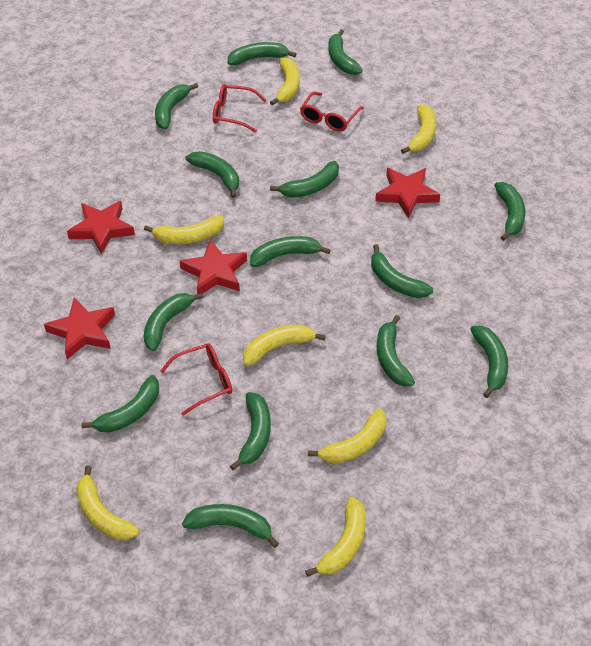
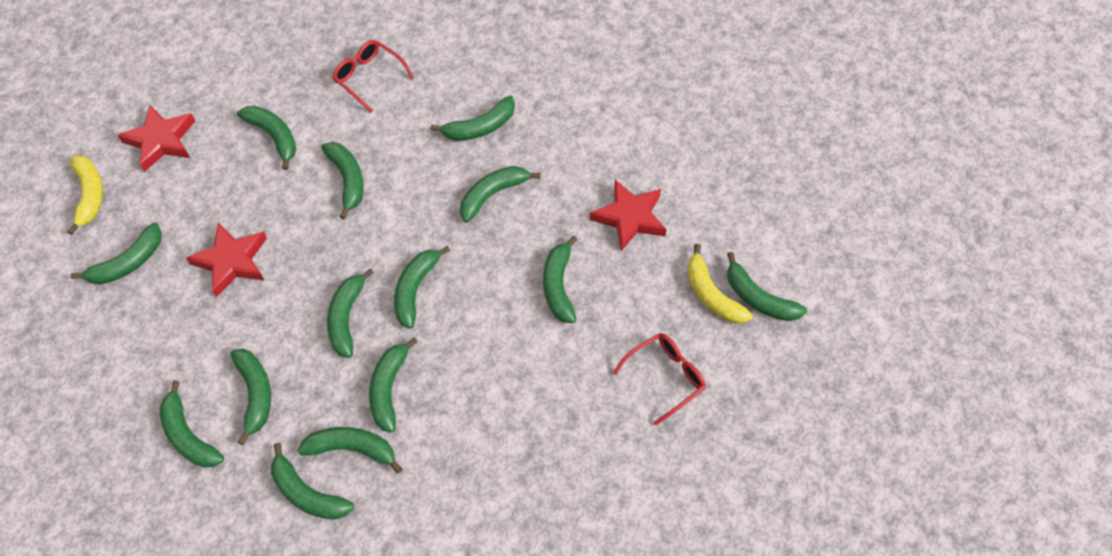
red glasses: 3 -> 2
red star: 4 -> 3
yellow banana: 7 -> 2

